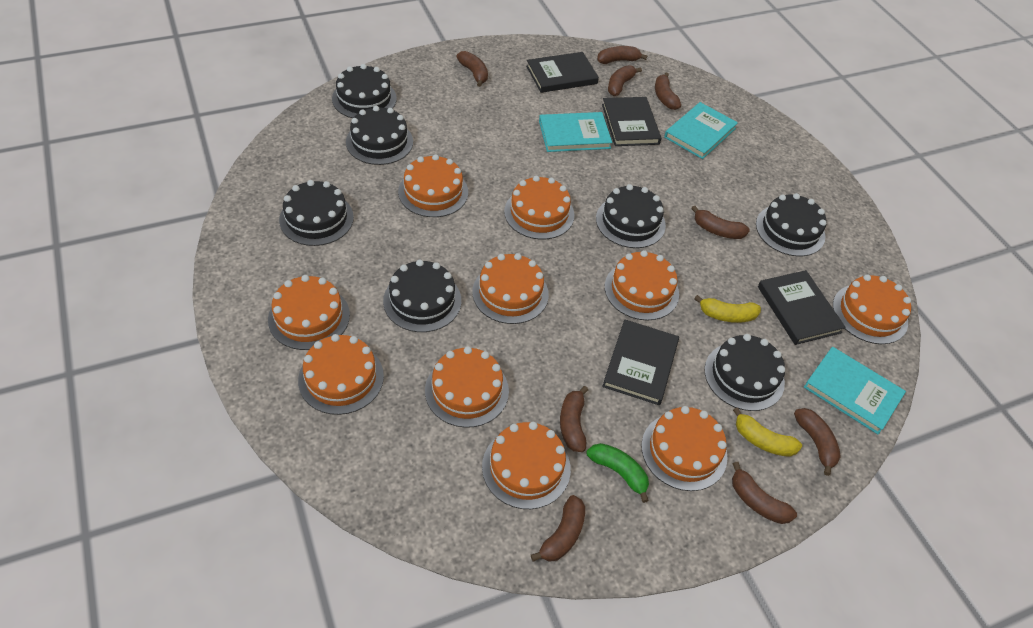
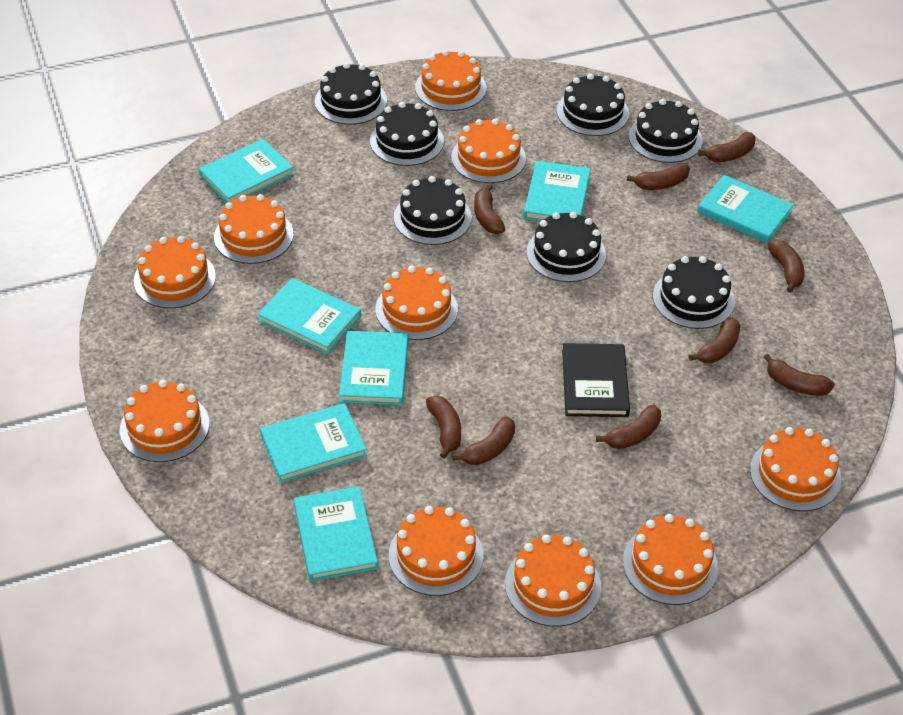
black book: 4 -> 1
green banana: 1 -> 0
turquoise book: 3 -> 7
yellow banana: 2 -> 0

